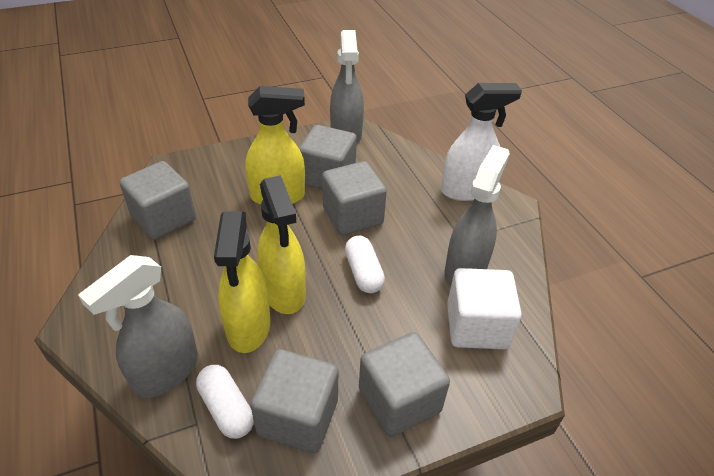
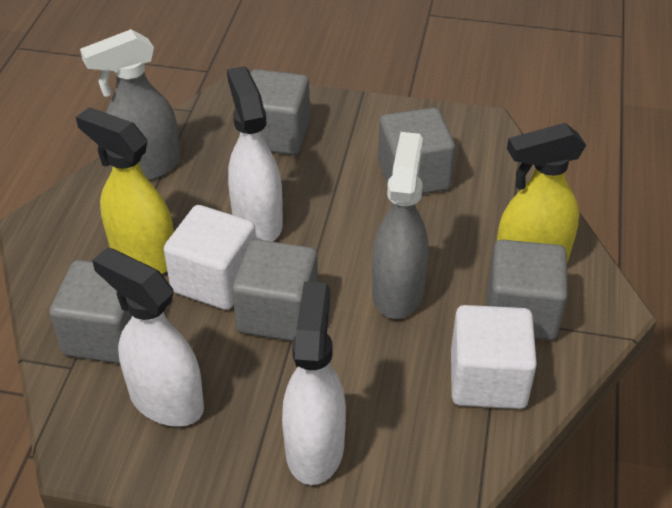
grey spray bottle: 3 -> 2
white capsule: 2 -> 0
white cube: 1 -> 2
white spray bottle: 1 -> 3
yellow spray bottle: 3 -> 2

